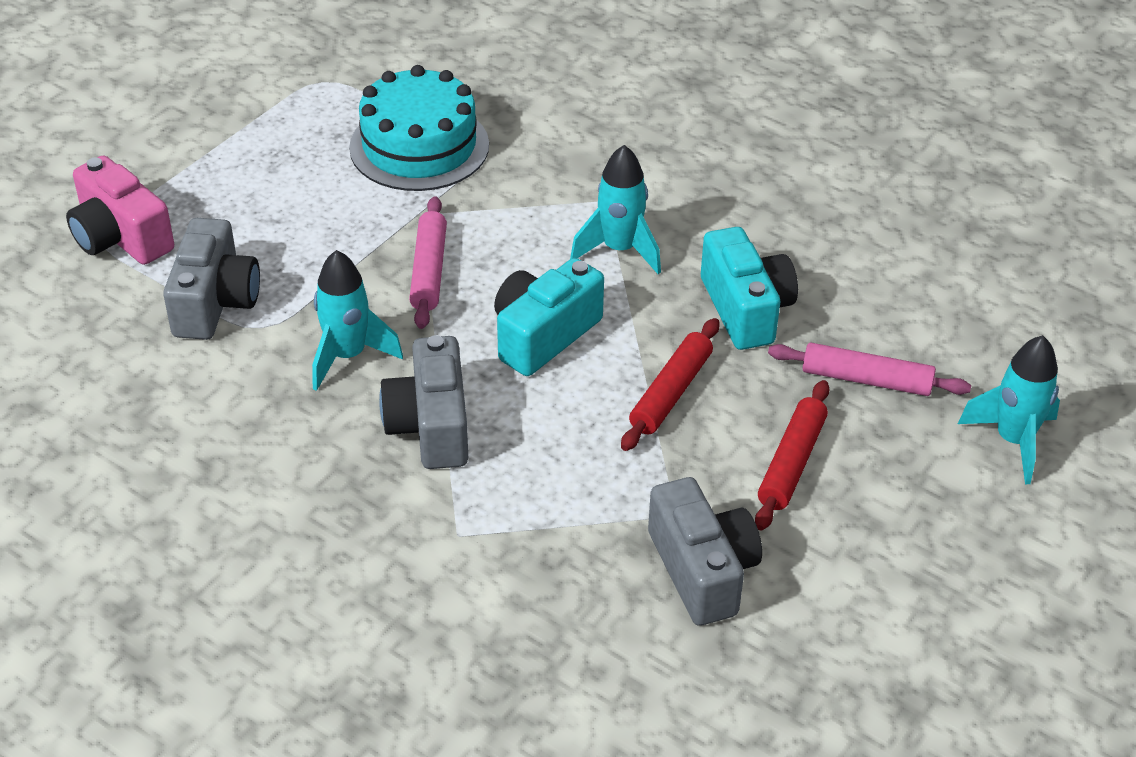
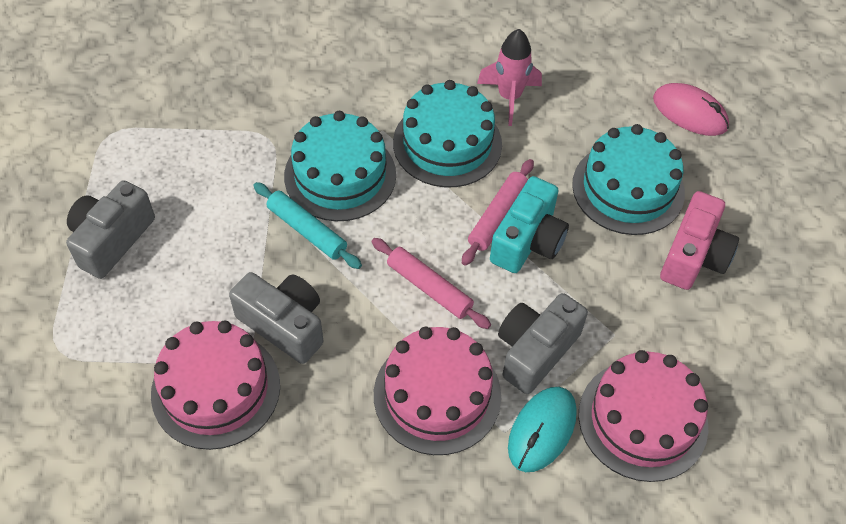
pink cake: 0 -> 3
pink mouse: 0 -> 1
pink rocket: 0 -> 1
red rolling pin: 2 -> 0
turquoise cake: 1 -> 3
turquoise camera: 2 -> 1
turquoise mouse: 0 -> 1
turquoise rocket: 3 -> 0
turquoise rolling pin: 0 -> 1

